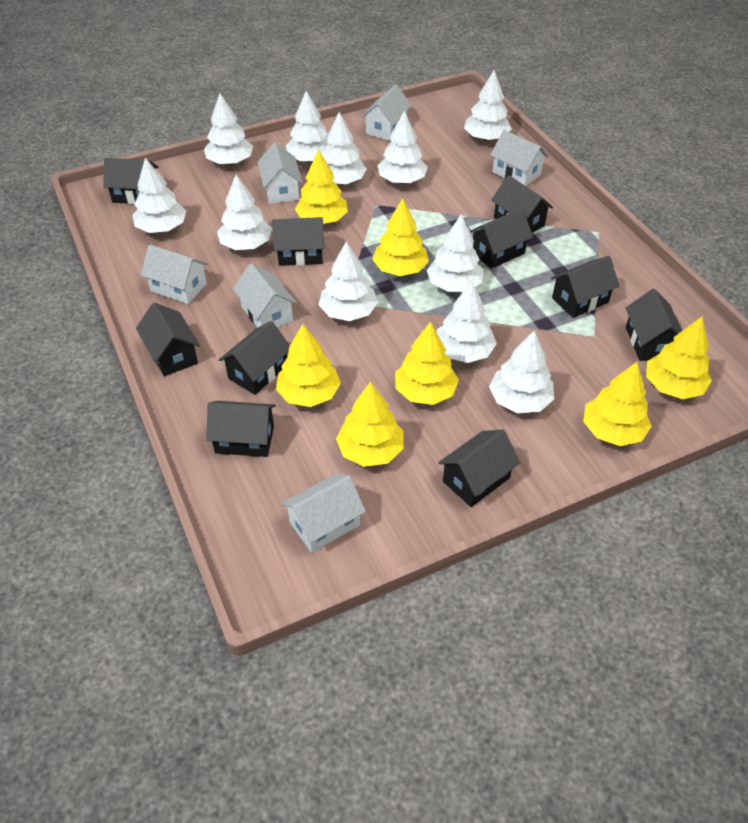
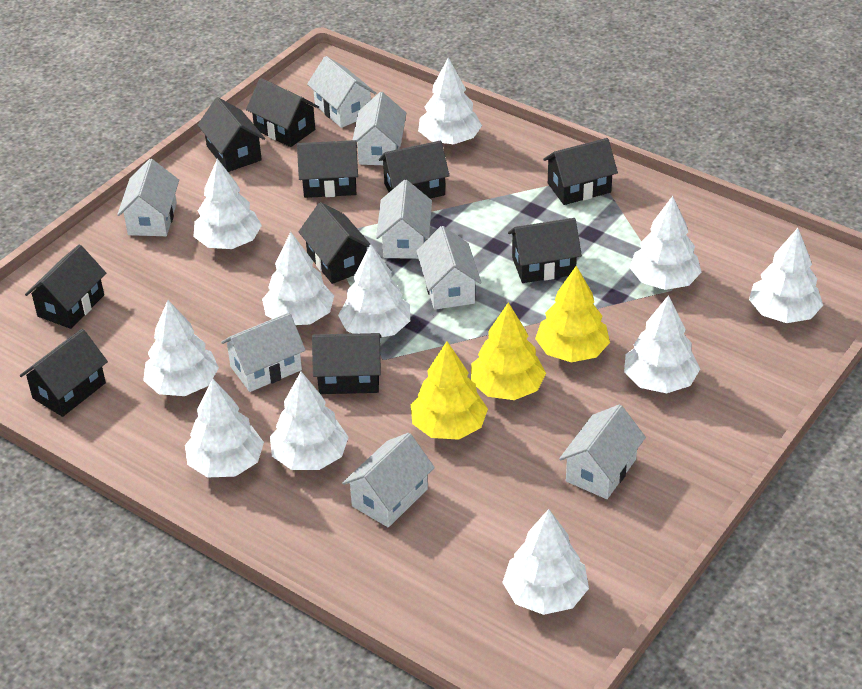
white house: 6 -> 8
yellow tree: 7 -> 3

